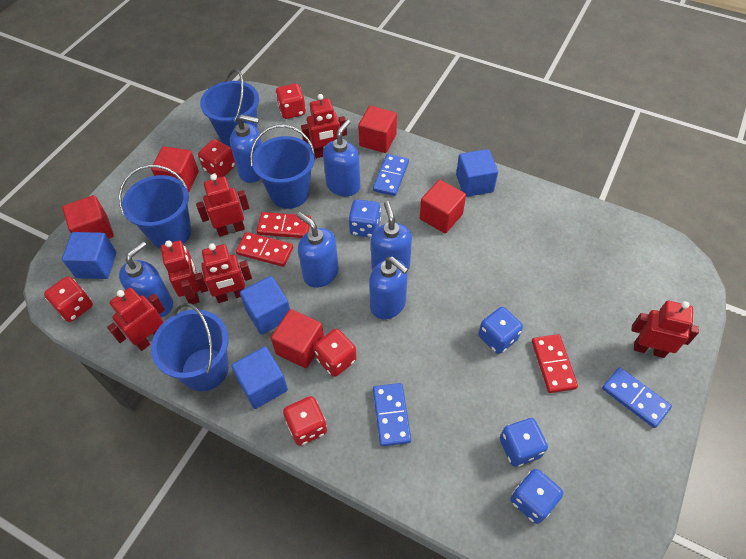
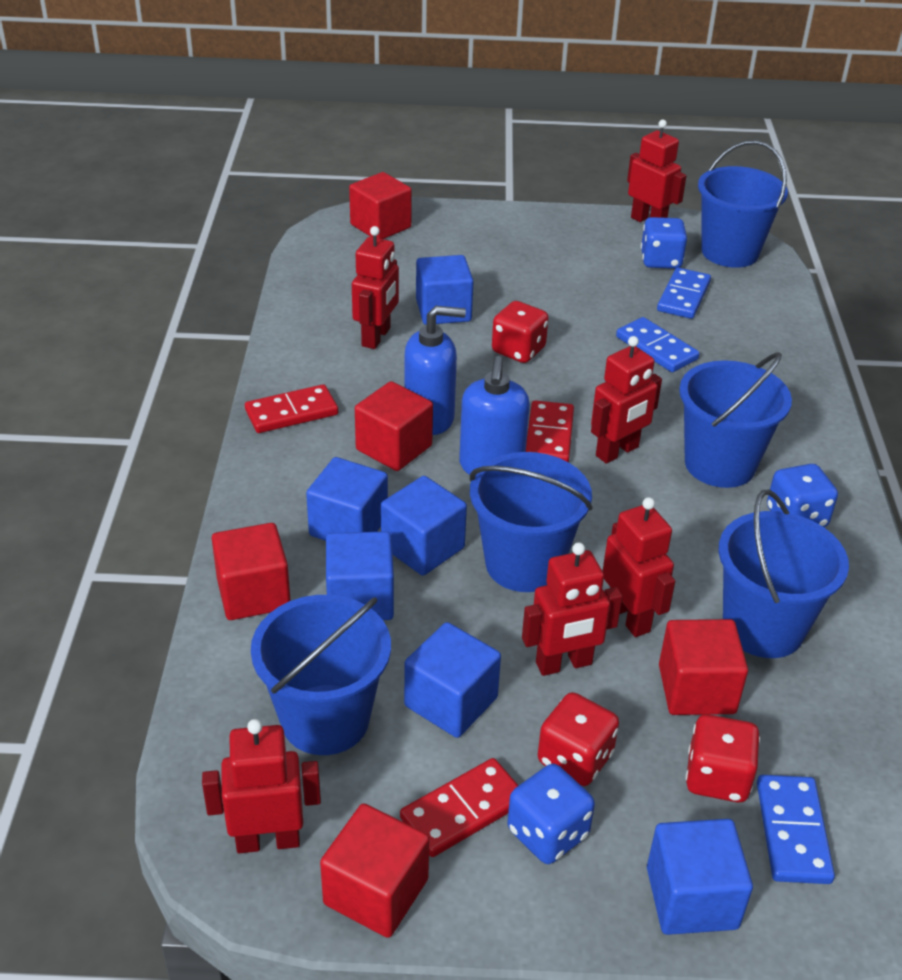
blue bucket: 4 -> 5
blue cube: 4 -> 6
blue dice: 4 -> 3
blue soap dispenser: 6 -> 2
red dice: 5 -> 3

